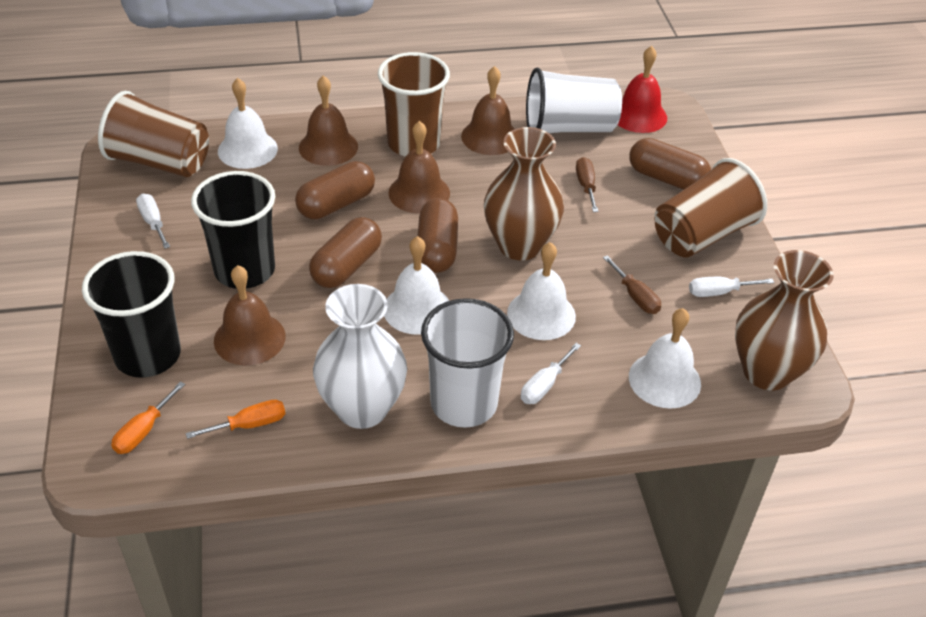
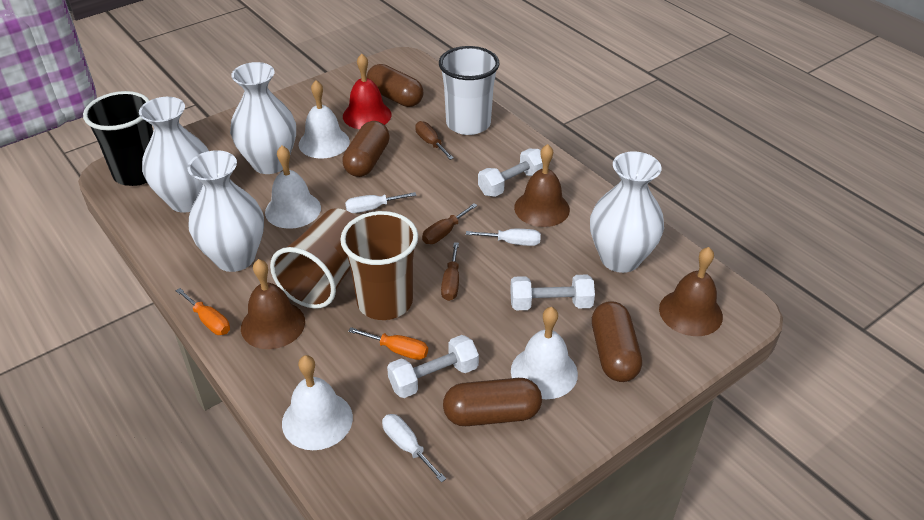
black cup: 2 -> 1
brown bell: 4 -> 3
brown cup: 3 -> 2
brown screwdriver: 2 -> 3
brown vase: 2 -> 0
white cup: 2 -> 1
white dumbbell: 0 -> 3
white vase: 1 -> 4

